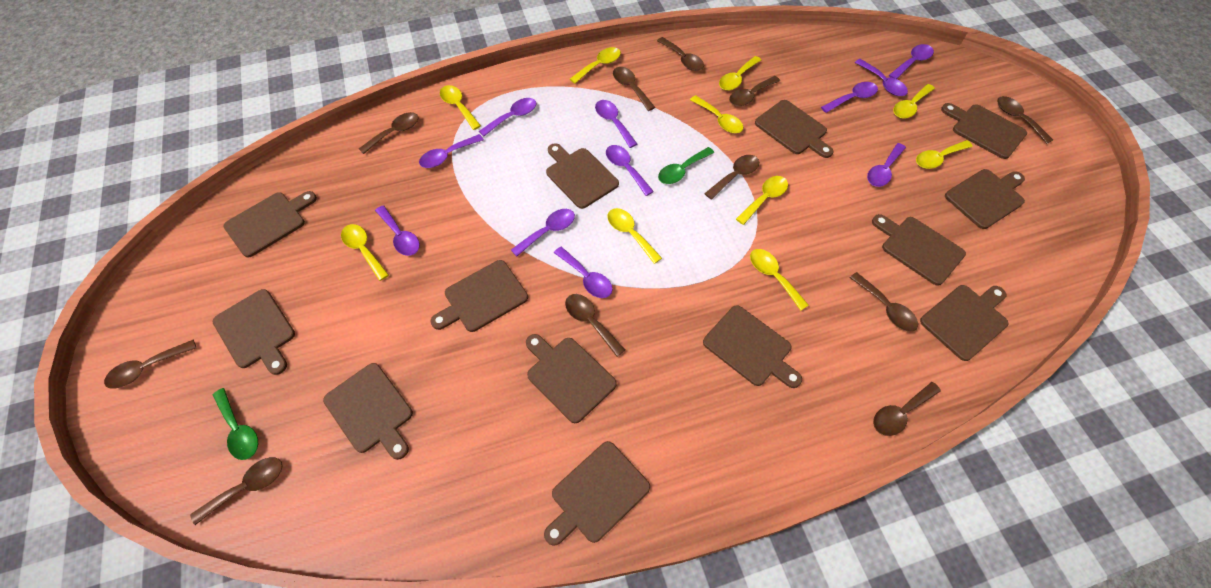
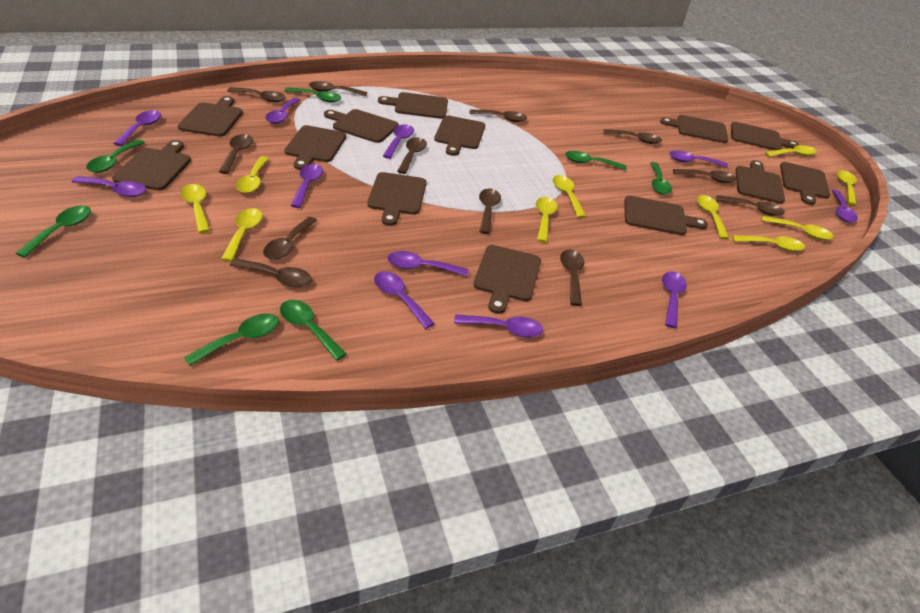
brown spoon: 11 -> 12
green spoon: 2 -> 7

